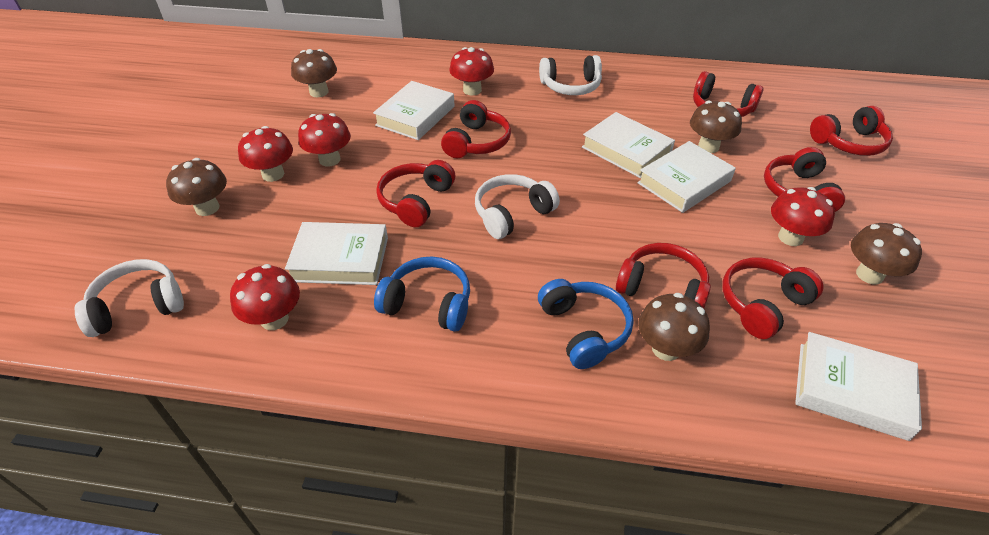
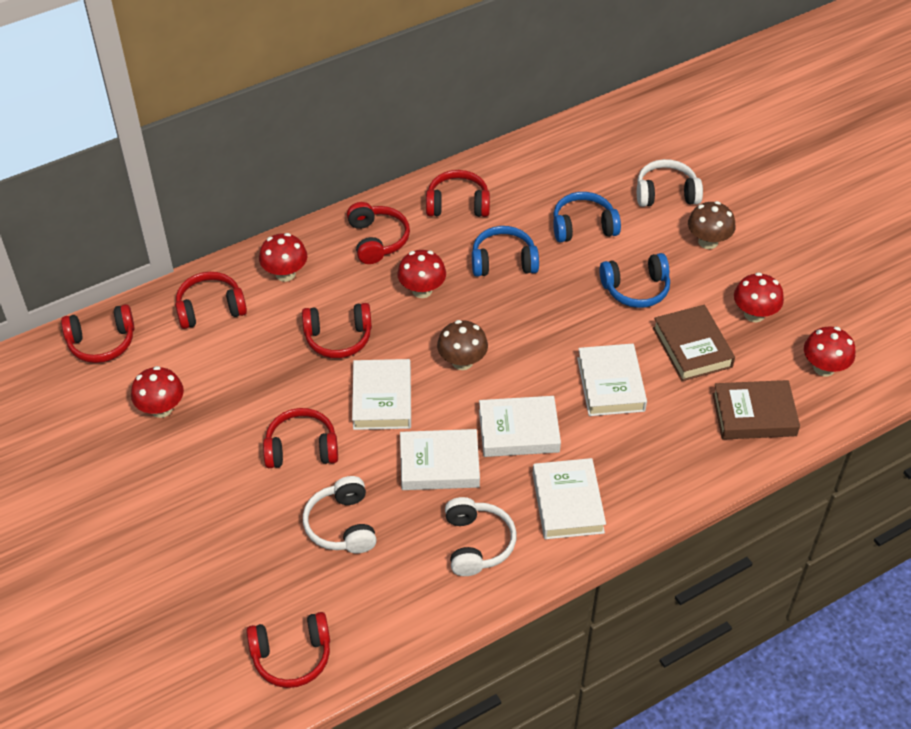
blue headphones: 2 -> 3
brown book: 0 -> 2
brown mushroom: 5 -> 2

